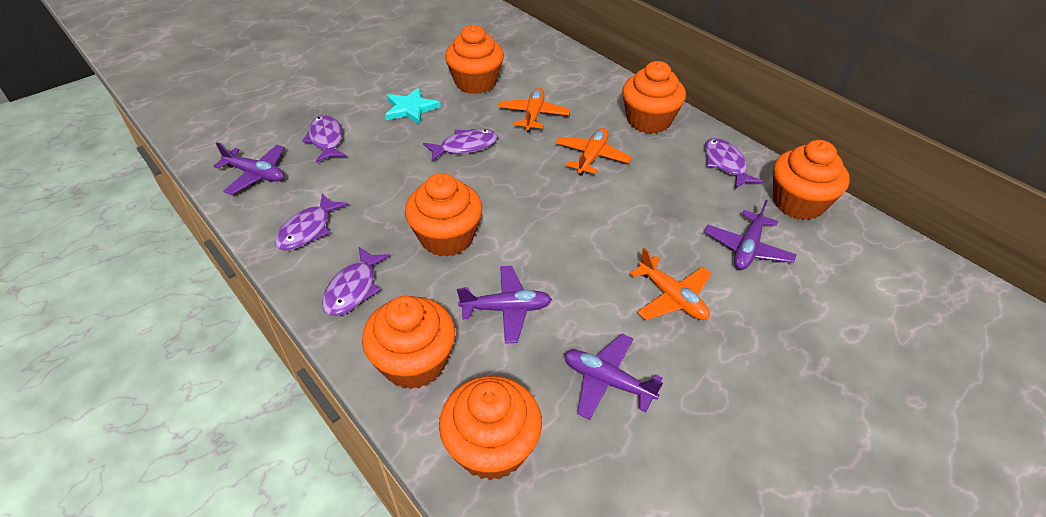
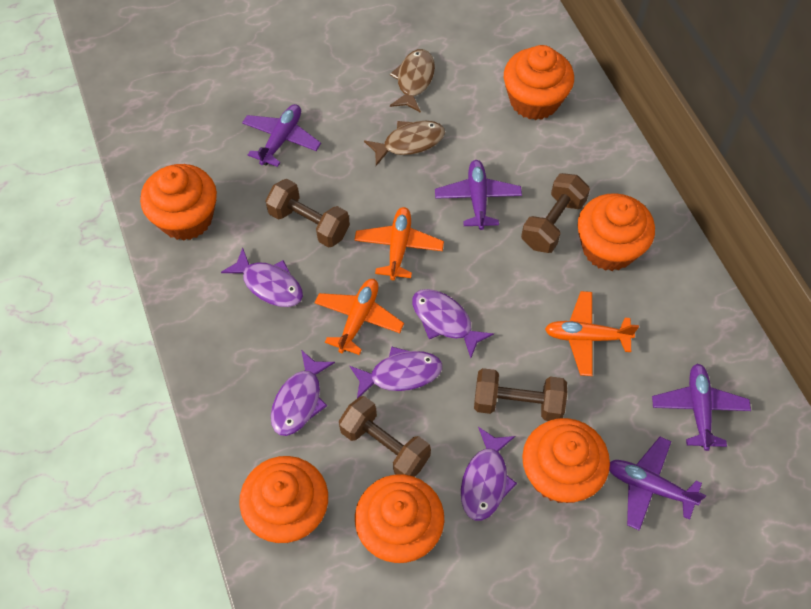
brown dumbbell: 0 -> 4
brown fish: 0 -> 2
turquoise star: 1 -> 0

